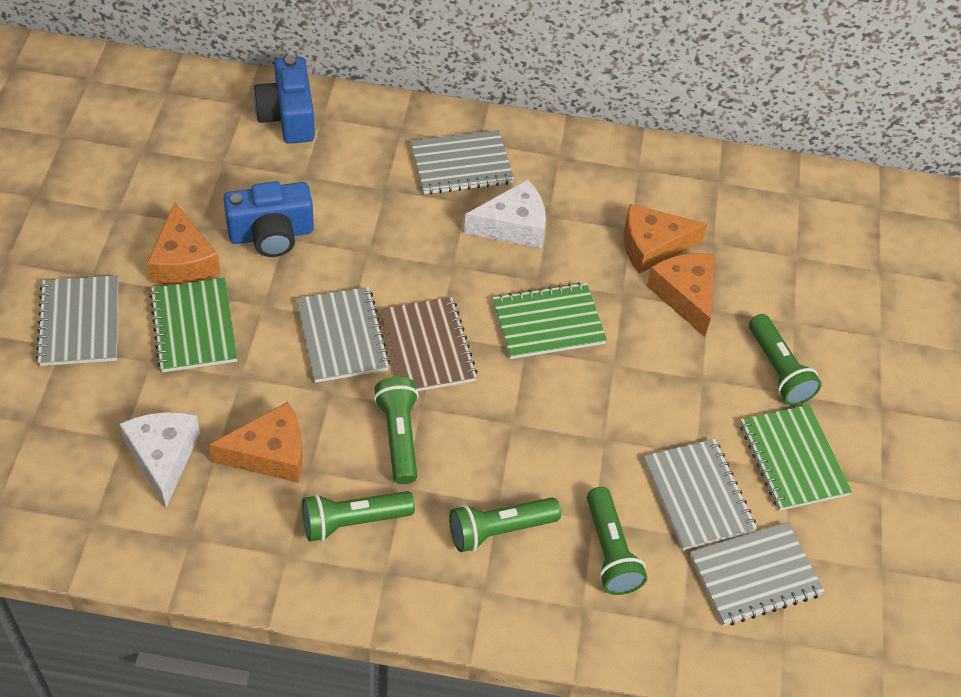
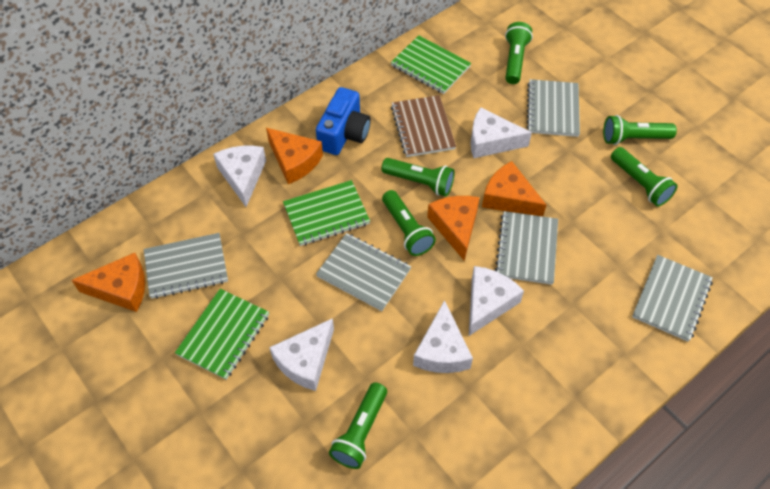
blue camera: 2 -> 1
green flashlight: 5 -> 6
white cheese: 2 -> 5

